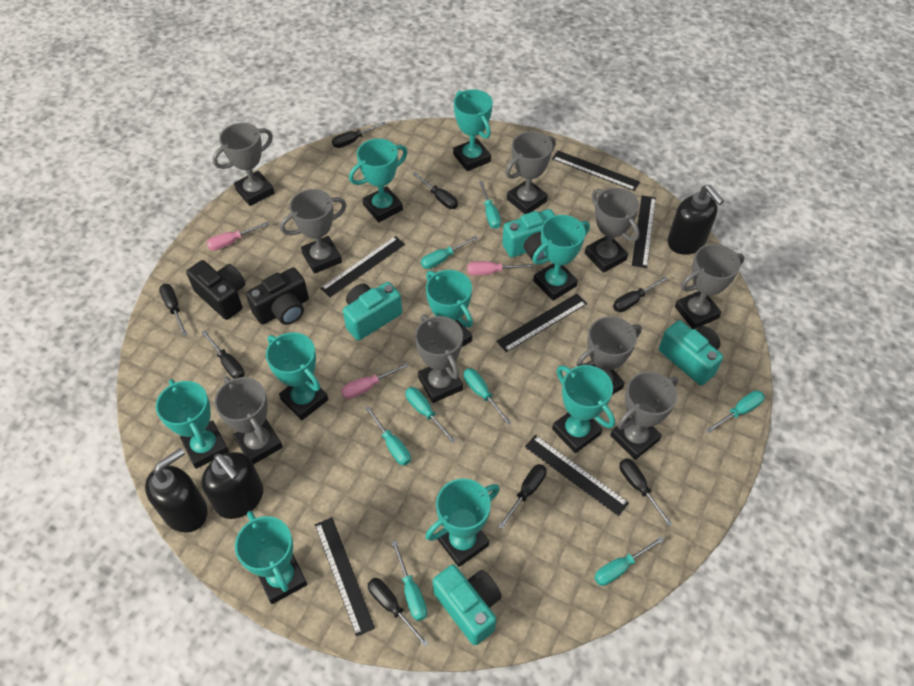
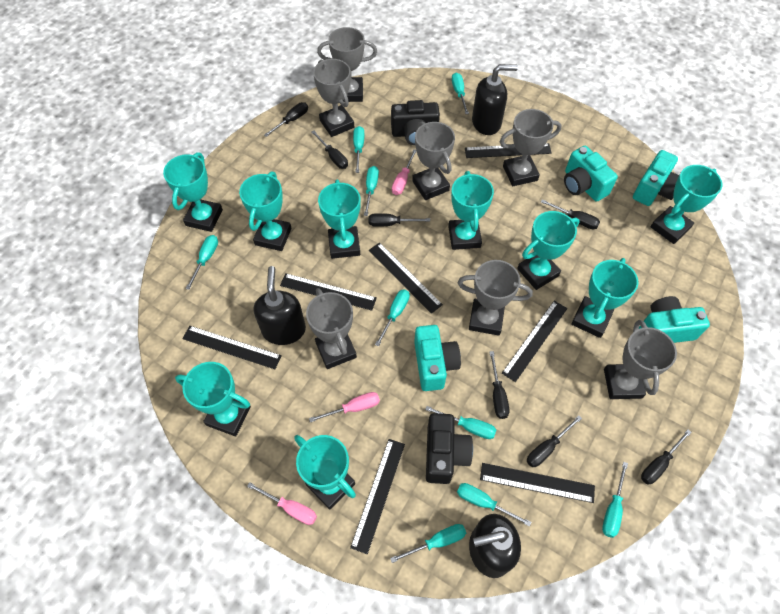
black ruler: 6 -> 7
black screwdriver: 8 -> 7
grey trophy: 9 -> 7
turquoise screwdriver: 8 -> 9

